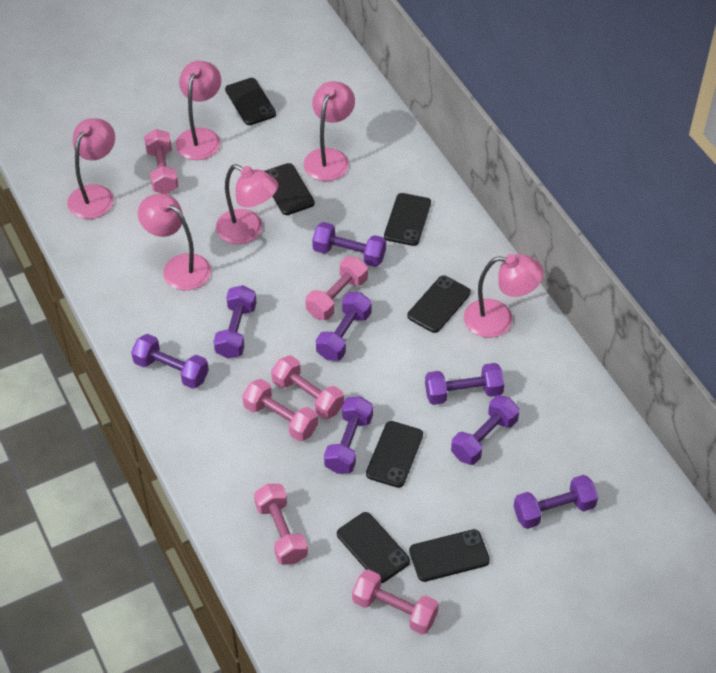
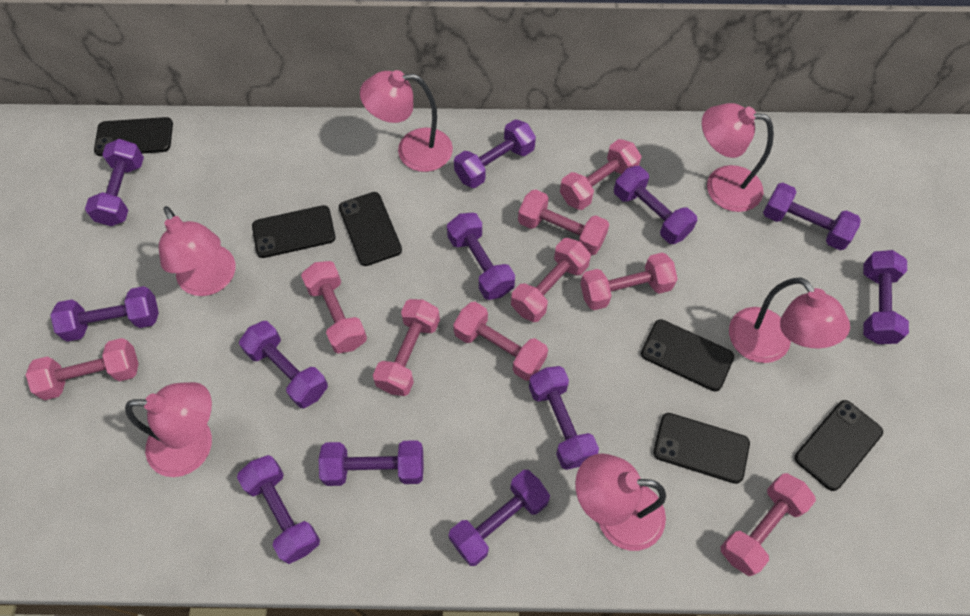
black phone: 7 -> 6
pink dumbbell: 6 -> 9
purple dumbbell: 8 -> 12

